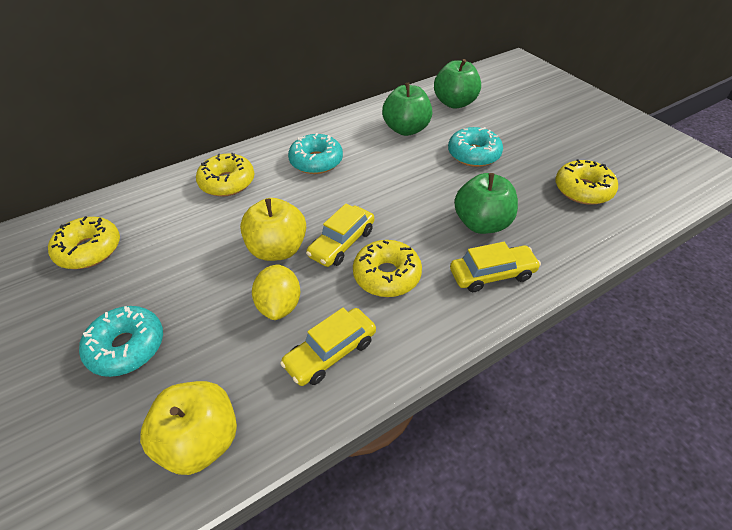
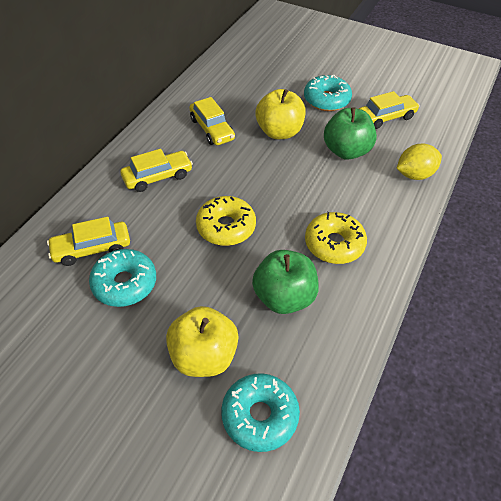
green apple: 3 -> 2
yellow car: 3 -> 4
yellow donut: 4 -> 2

